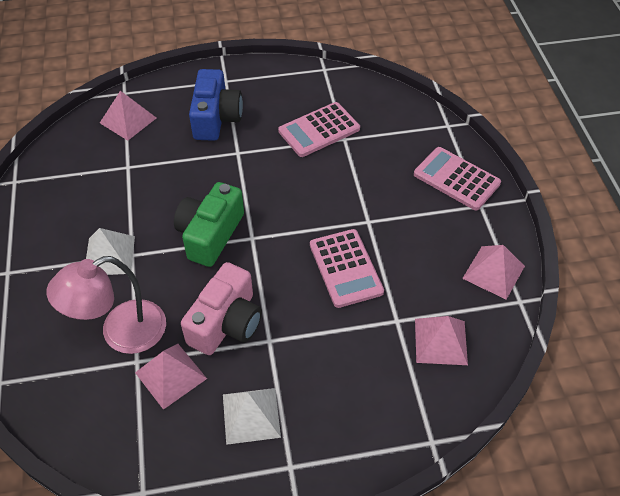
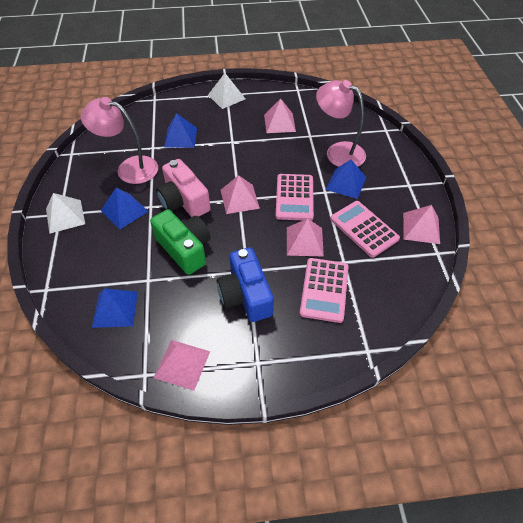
blue pyramid: 0 -> 4
pink lamp: 1 -> 2
pink pyramid: 4 -> 5

